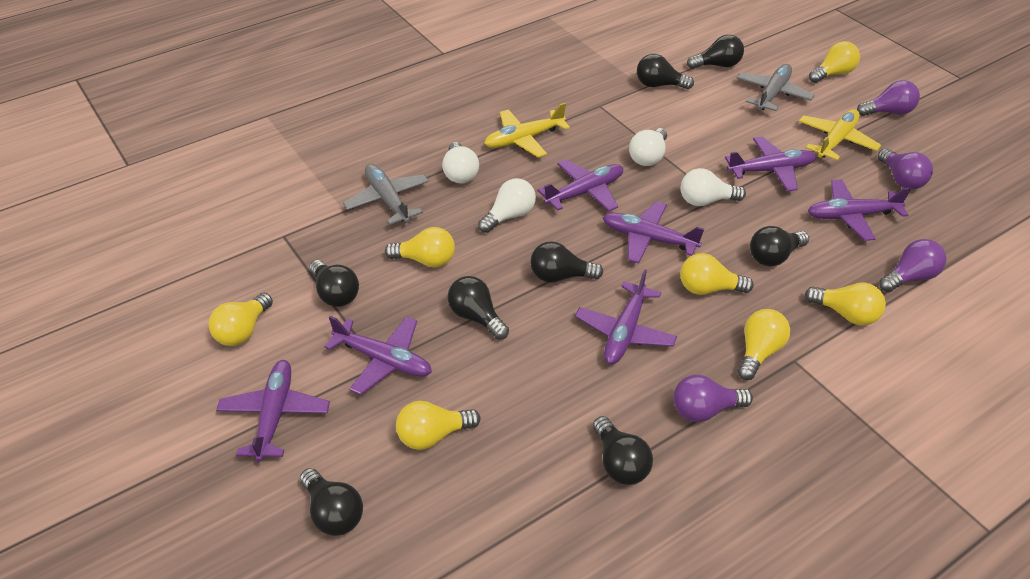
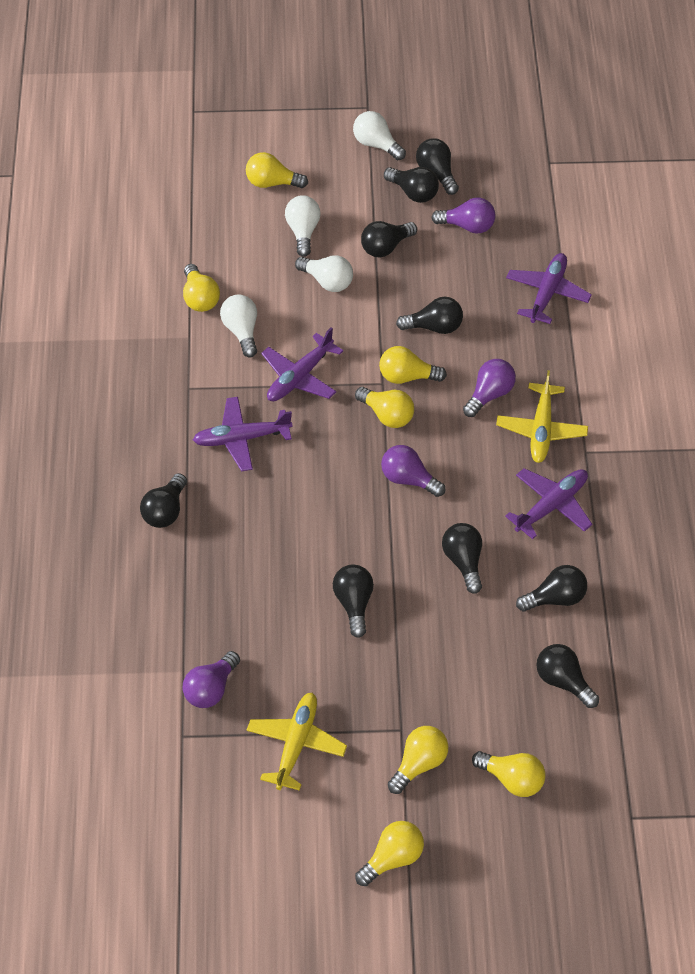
black light bulb: 8 -> 9
grey plane: 2 -> 0
purple plane: 7 -> 4

